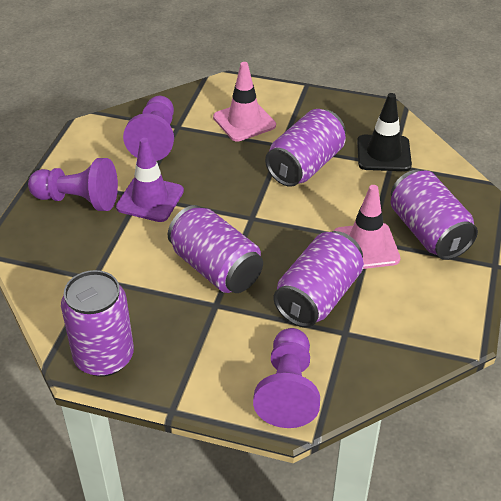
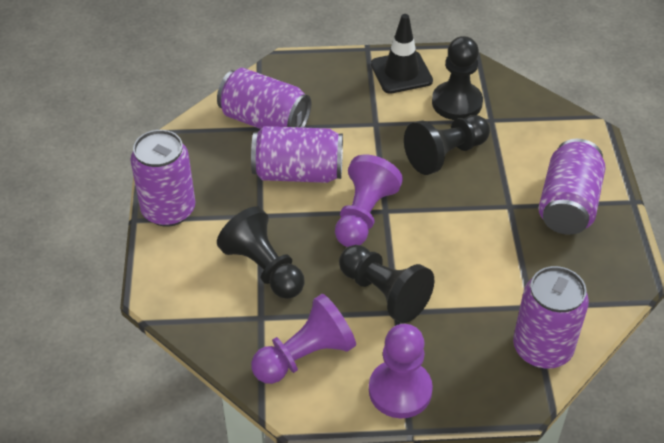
black pawn: 0 -> 4
pink traffic cone: 2 -> 0
purple traffic cone: 1 -> 0

